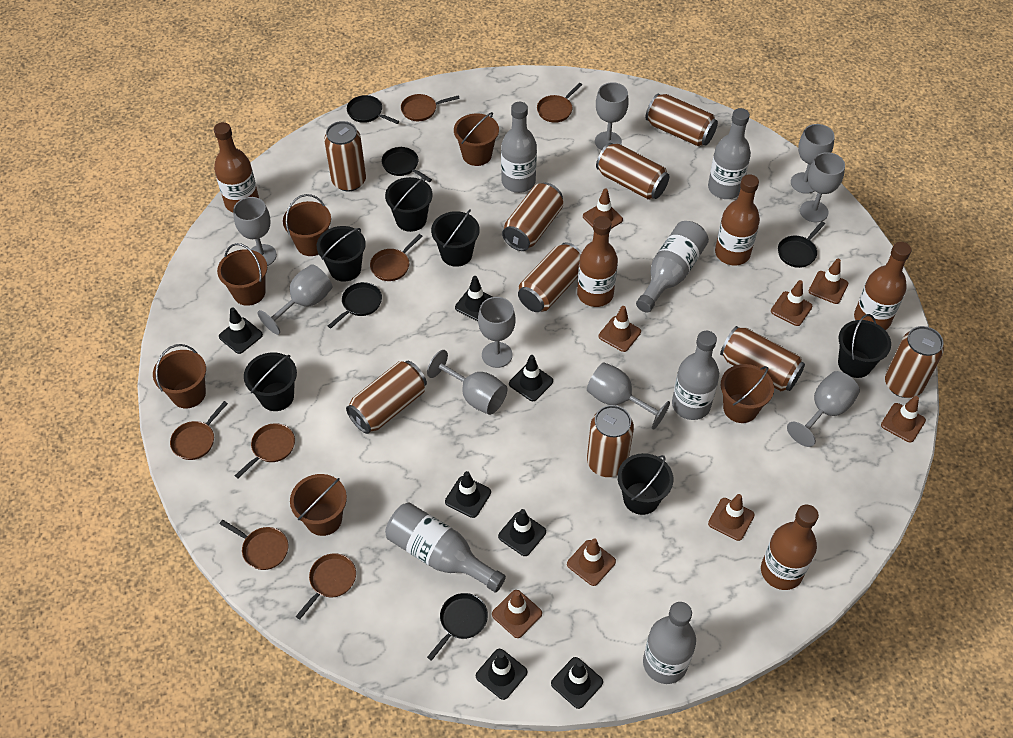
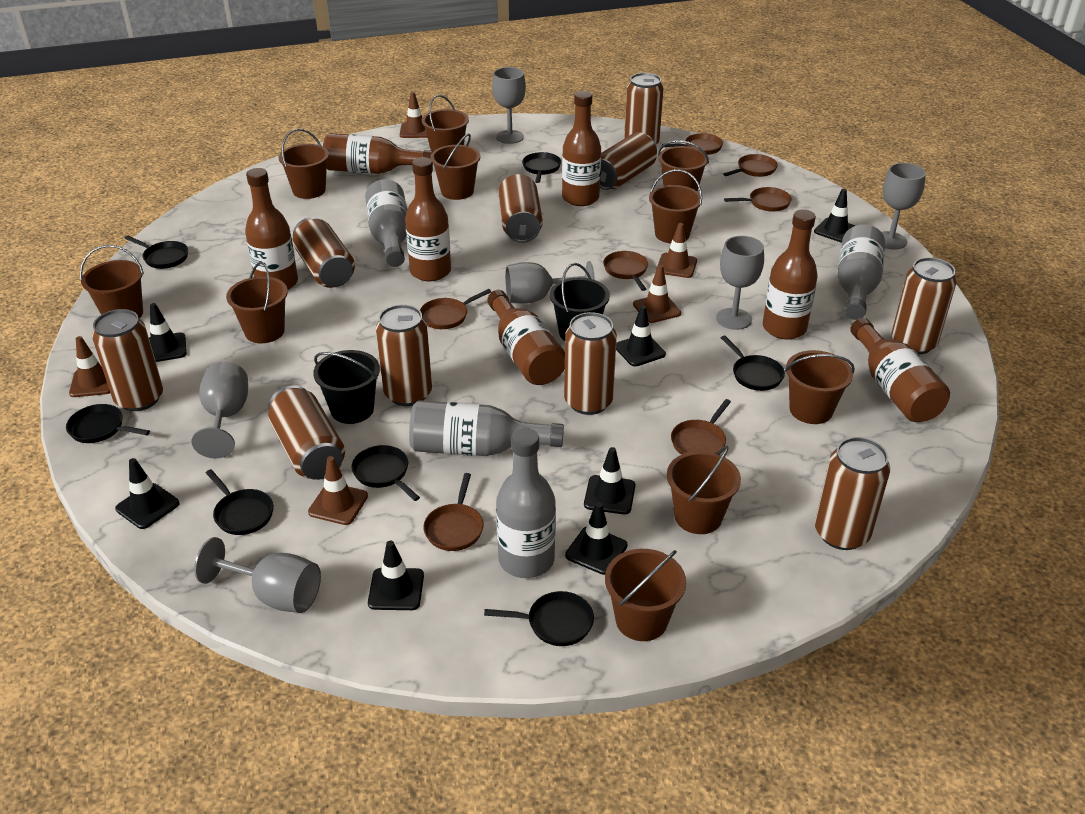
black bucket: 6 -> 2
black pan: 5 -> 7
brown bottle: 5 -> 7
brown bucket: 6 -> 10
brown can: 9 -> 10
brown traffic cone: 8 -> 5
grey bottle: 6 -> 4
grey goblet: 9 -> 6

